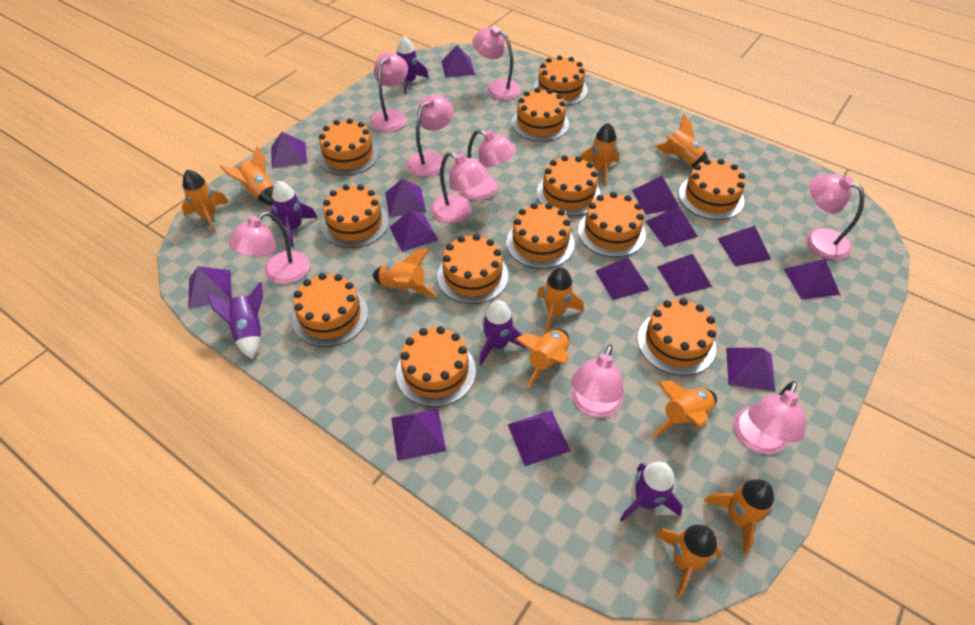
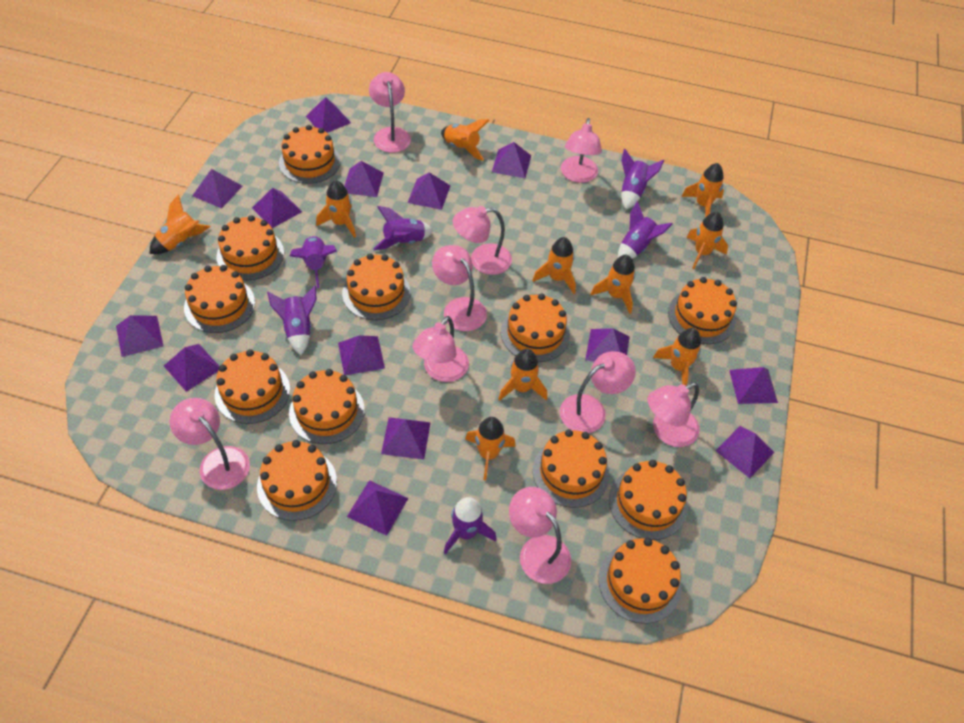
purple rocket: 5 -> 6

